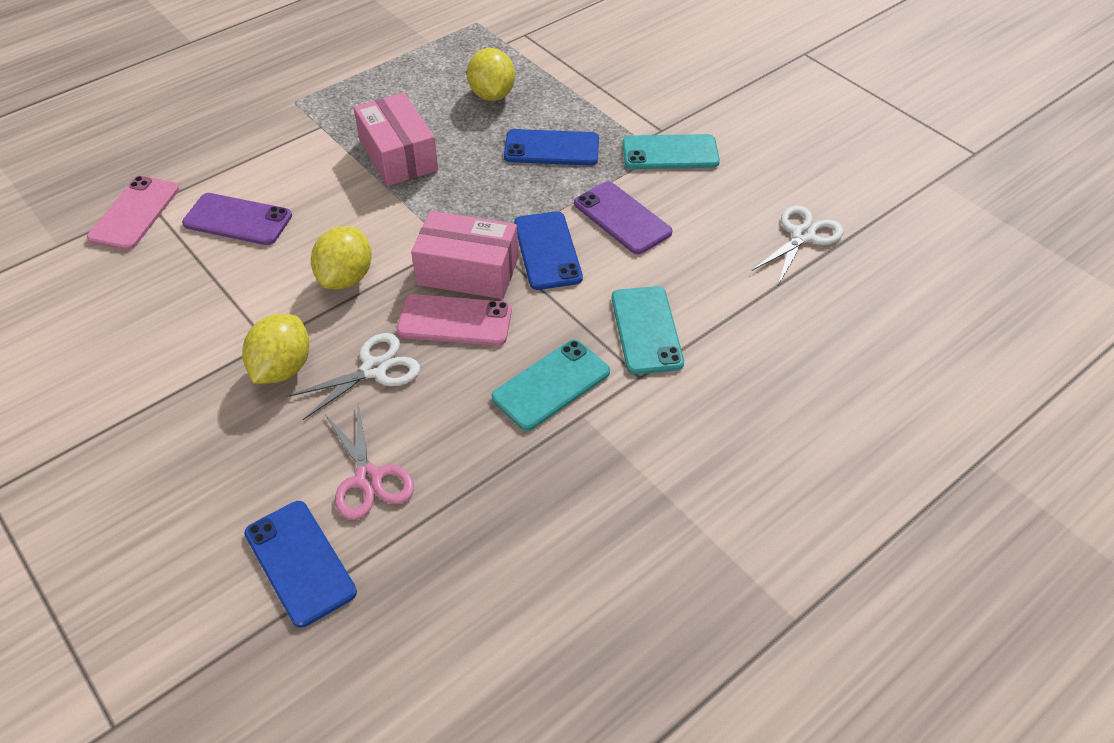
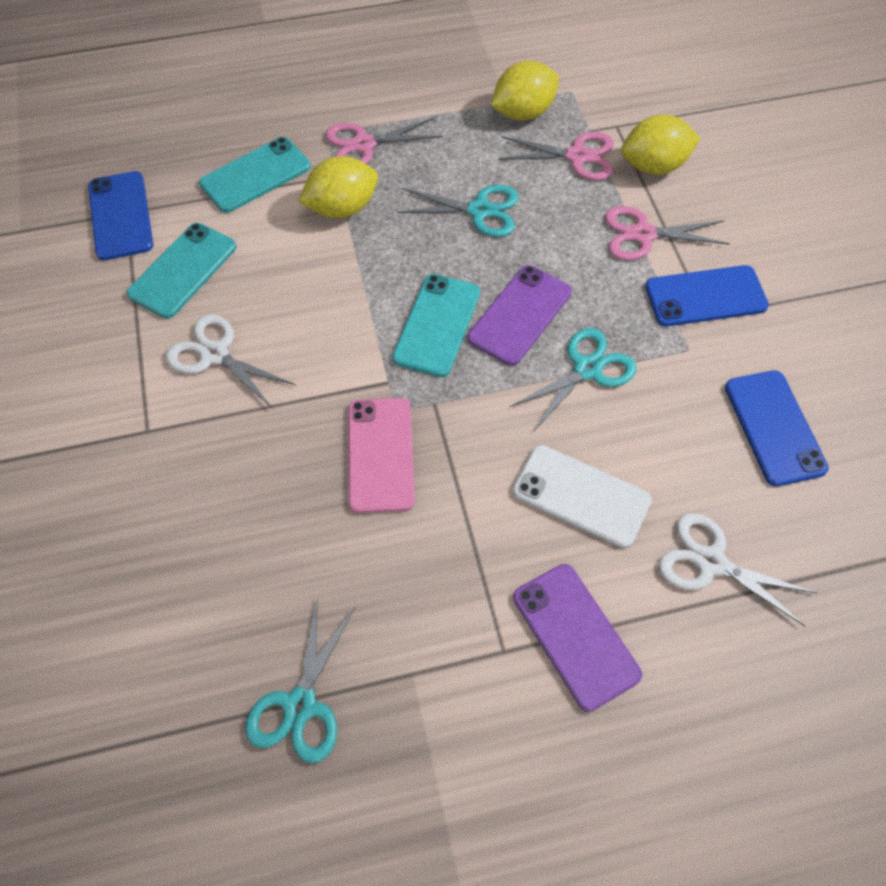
pink box: 2 -> 0
pink phone: 2 -> 1
pink scissors: 1 -> 3
turquoise scissors: 0 -> 3
white phone: 0 -> 1

